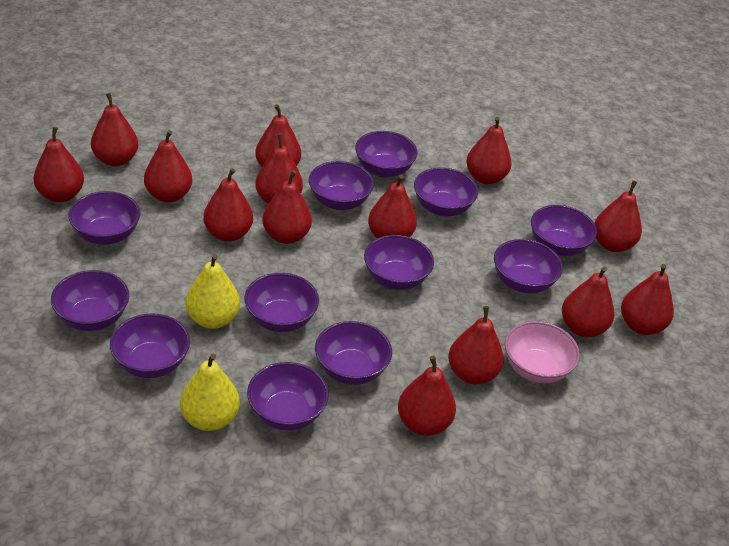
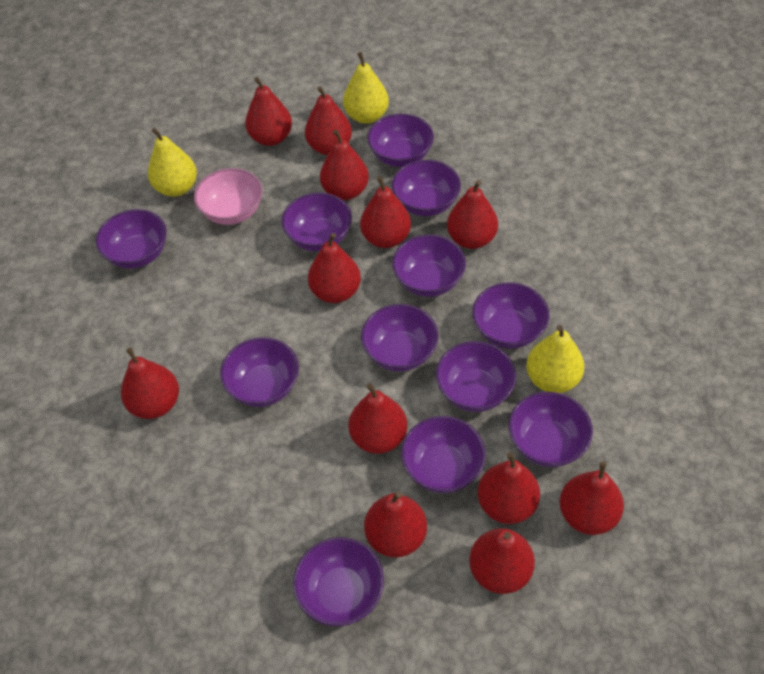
red pear: 14 -> 12
yellow pear: 2 -> 3

